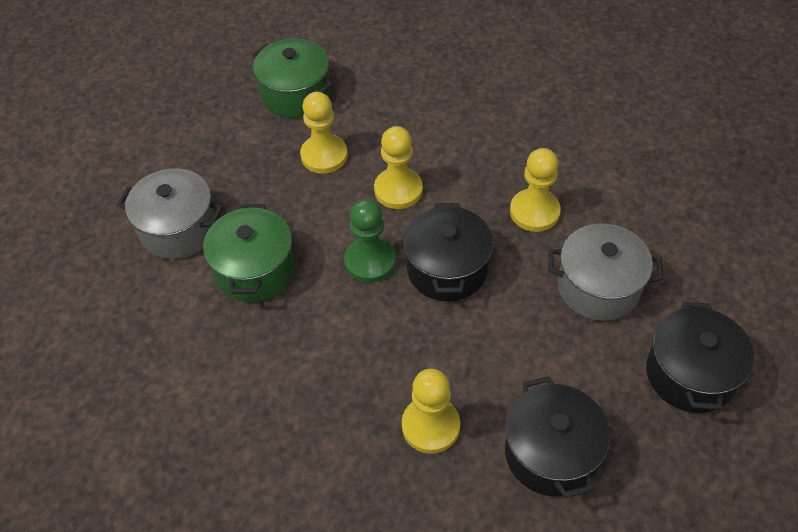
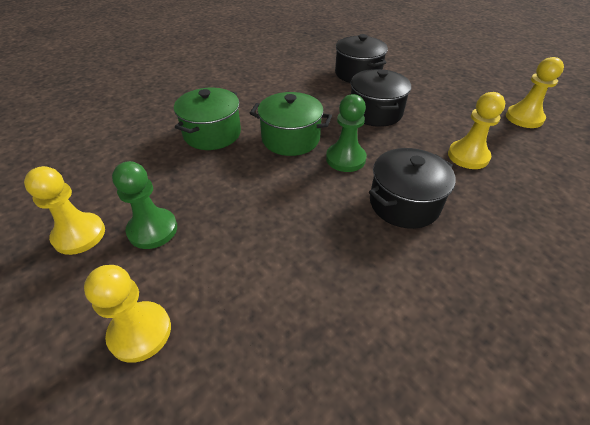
green pawn: 1 -> 2
grey pot: 2 -> 0

